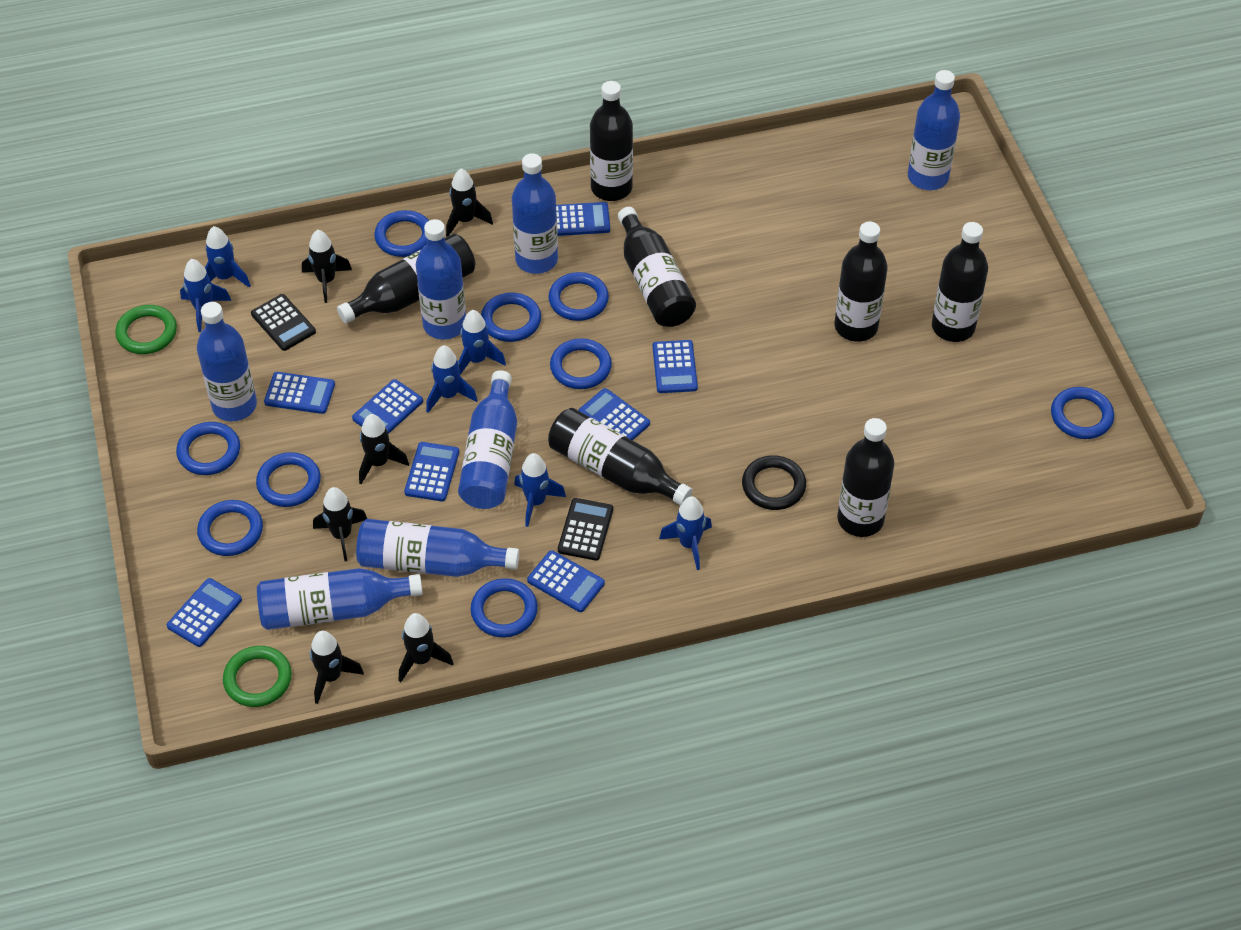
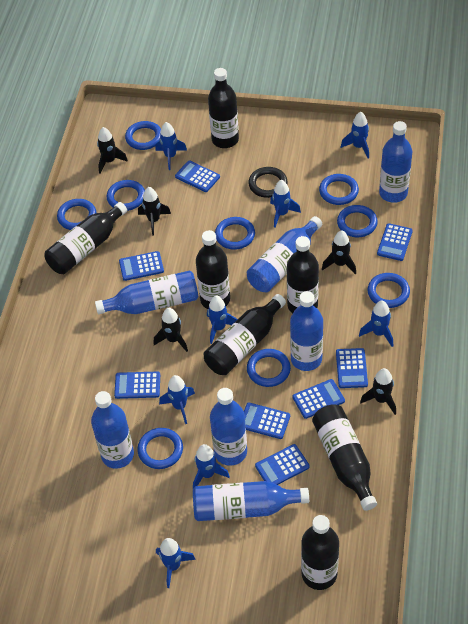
black calculator: 2 -> 0
black rocket: 6 -> 5
blue rocket: 6 -> 8
green ring: 2 -> 0

